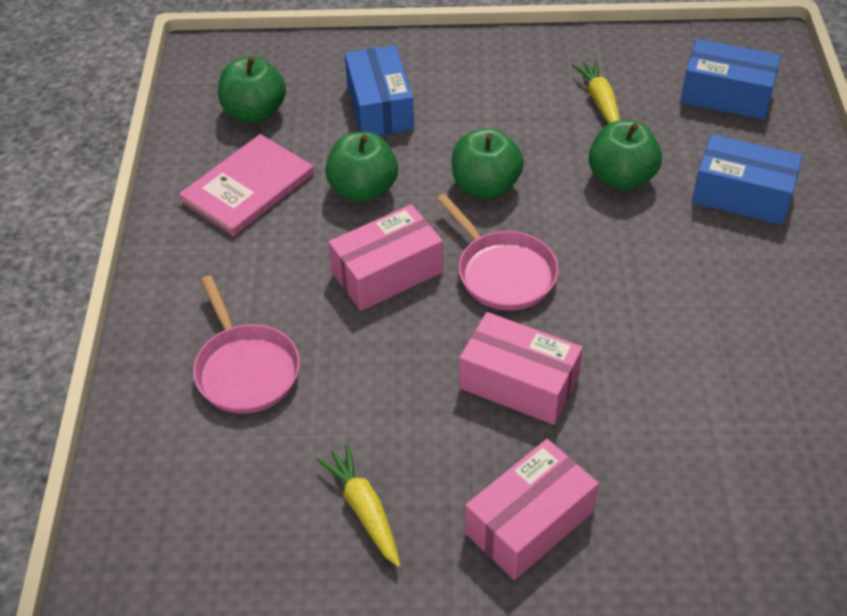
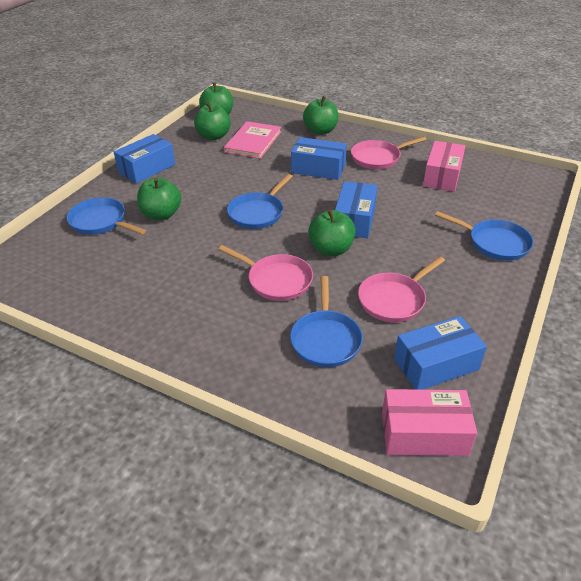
blue box: 3 -> 4
blue pan: 0 -> 4
green apple: 4 -> 5
pink box: 3 -> 2
pink pan: 2 -> 3
yellow carrot: 2 -> 0

